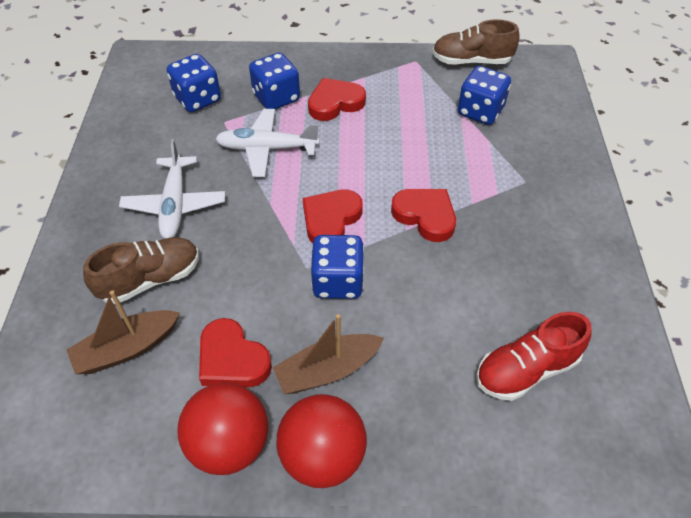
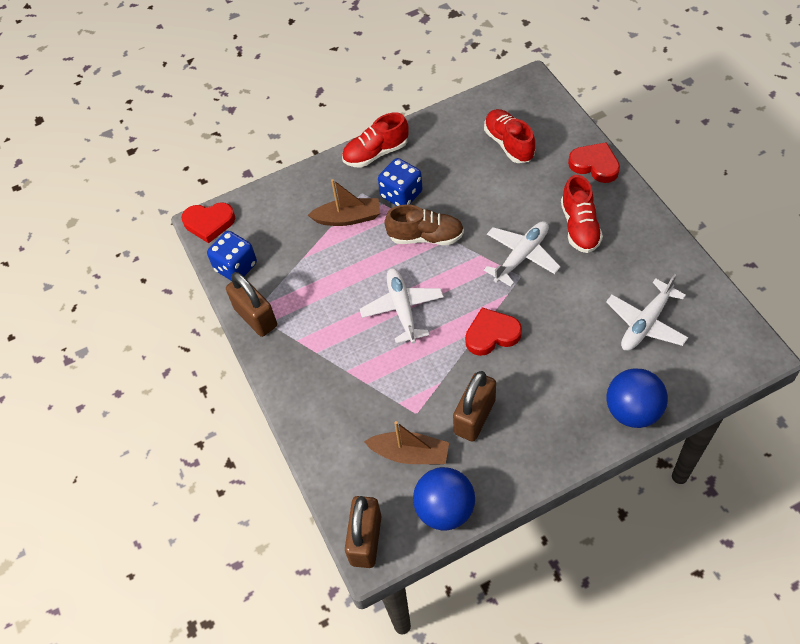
blue ball: 0 -> 2
blue dice: 4 -> 2
brown padlock: 0 -> 3
brown shoe: 2 -> 1
red ball: 2 -> 0
red heart: 4 -> 3
red shoe: 1 -> 3
white plane: 2 -> 3

